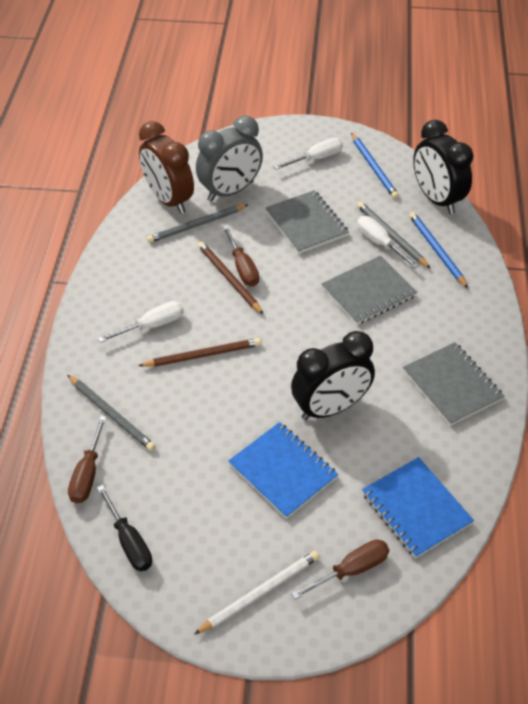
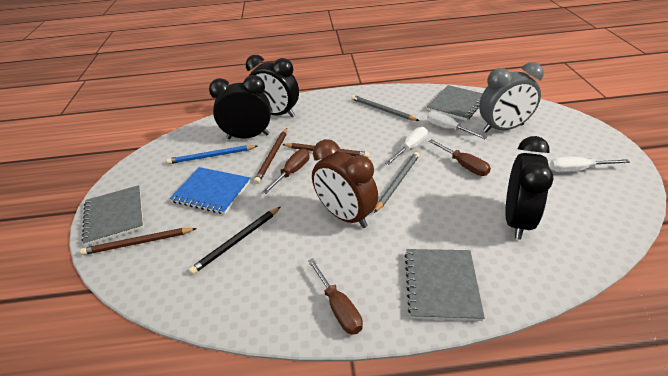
black clock: 2 -> 3
black pencil: 0 -> 1
black screwdriver: 1 -> 0
blue notebook: 2 -> 1
blue pencil: 2 -> 1
brown pencil: 2 -> 3
grey pencil: 3 -> 2
white pencil: 1 -> 0

